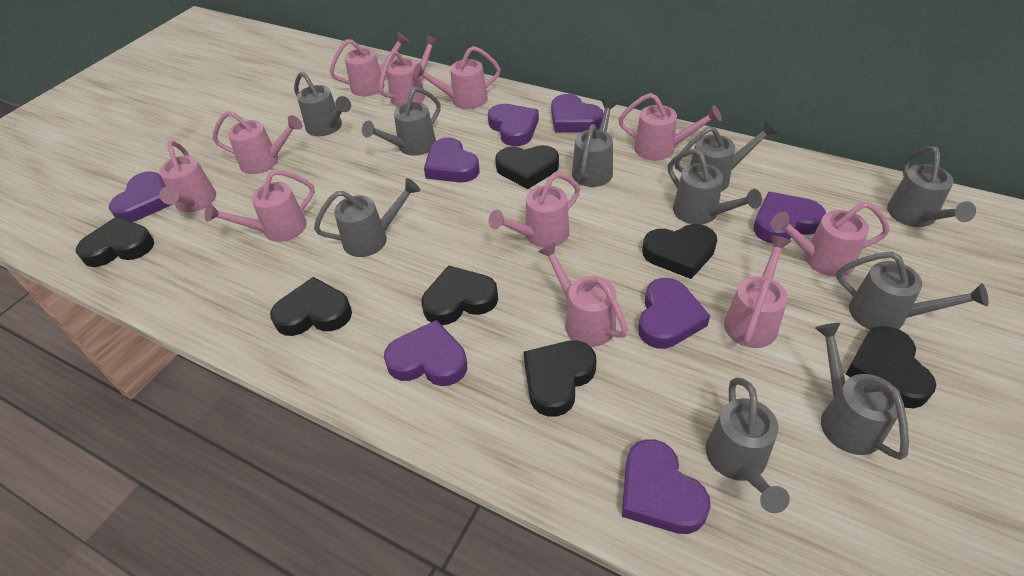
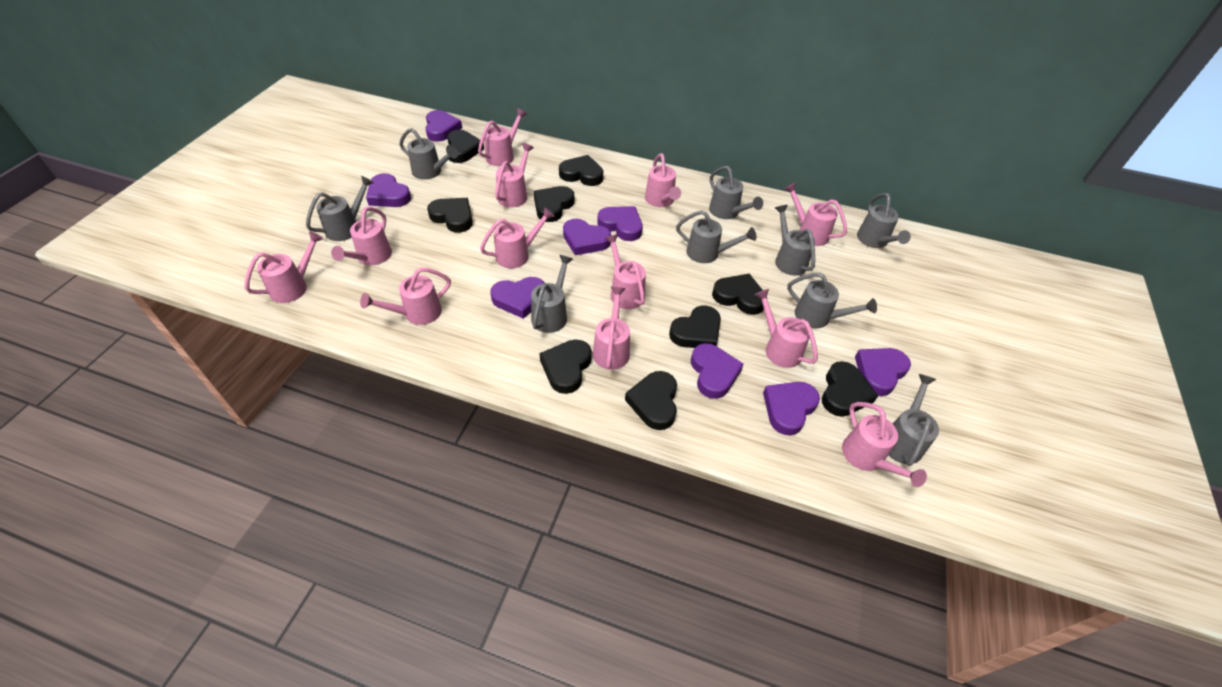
black heart: 7 -> 9
grey watering can: 10 -> 9
pink watering can: 11 -> 12

